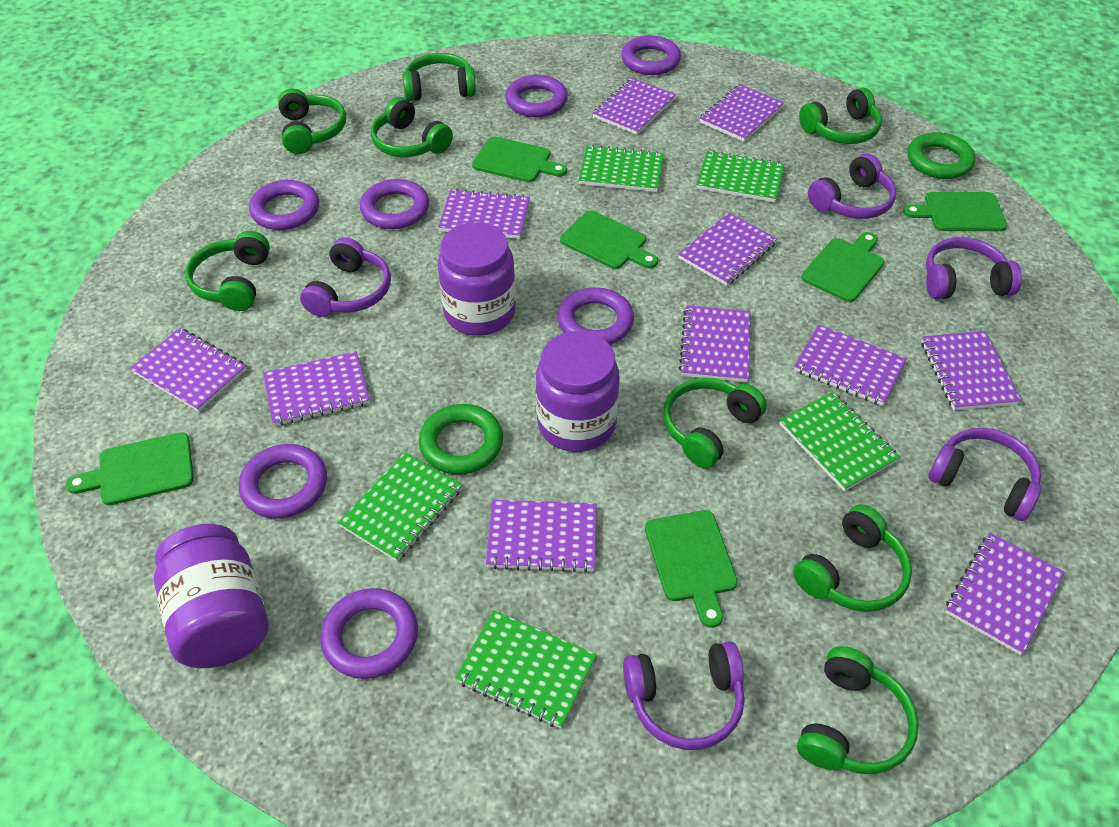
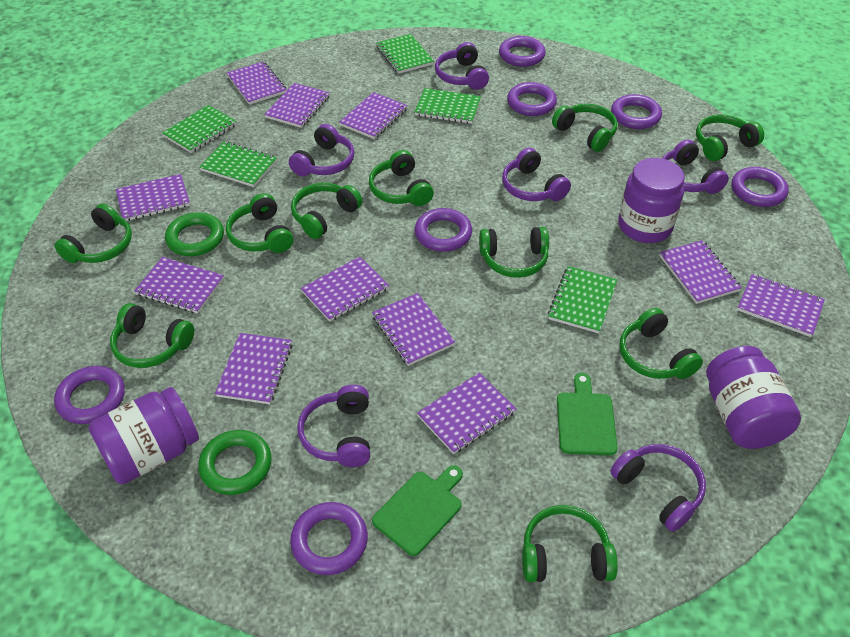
green cutting board: 6 -> 2
green headphones: 8 -> 10
purple headphones: 5 -> 6

